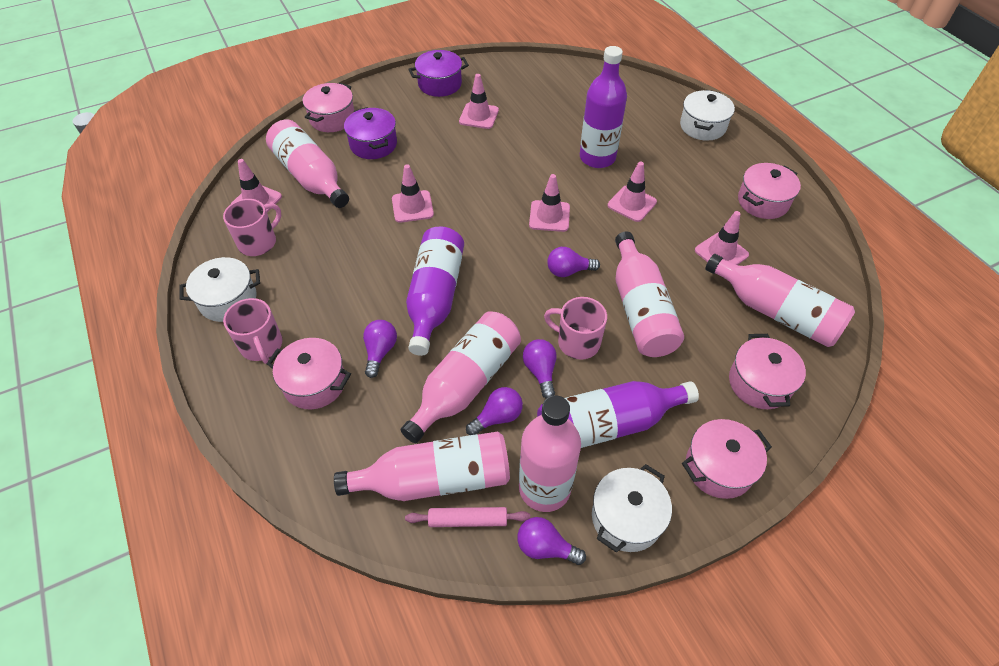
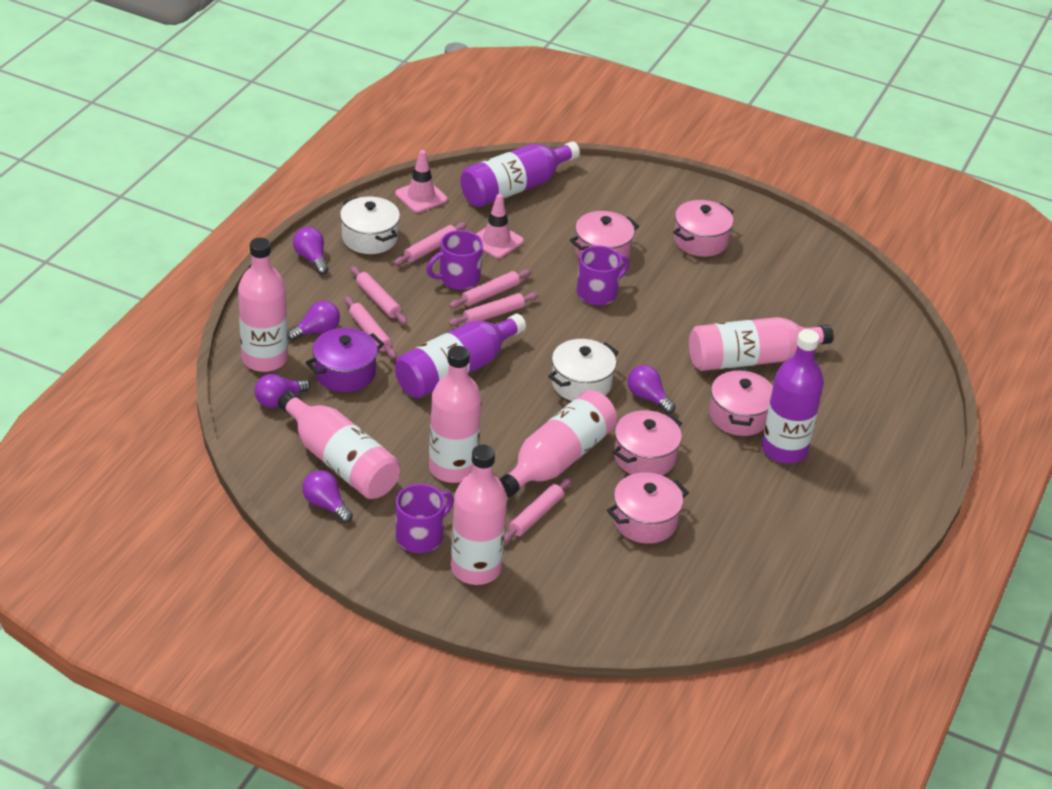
pink mug: 3 -> 0
pink rolling pin: 1 -> 6
pink traffic cone: 6 -> 2
purple mug: 0 -> 3
purple pot: 2 -> 1
white pot: 3 -> 2

